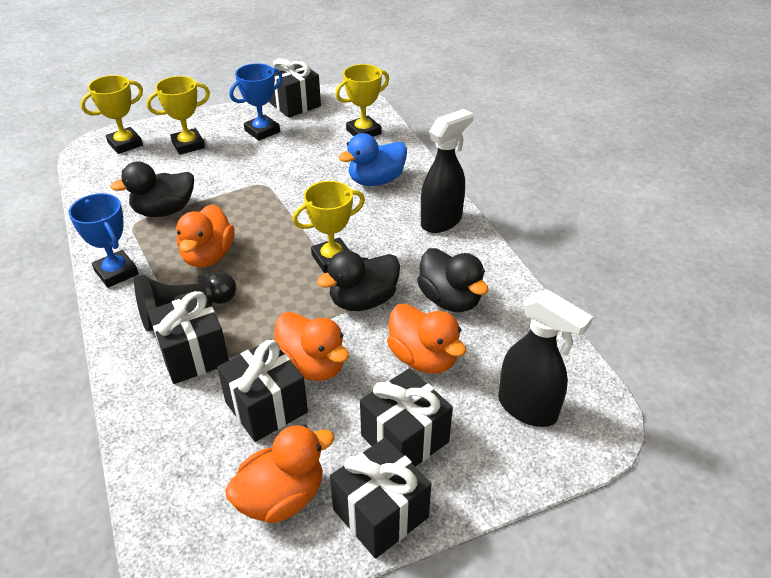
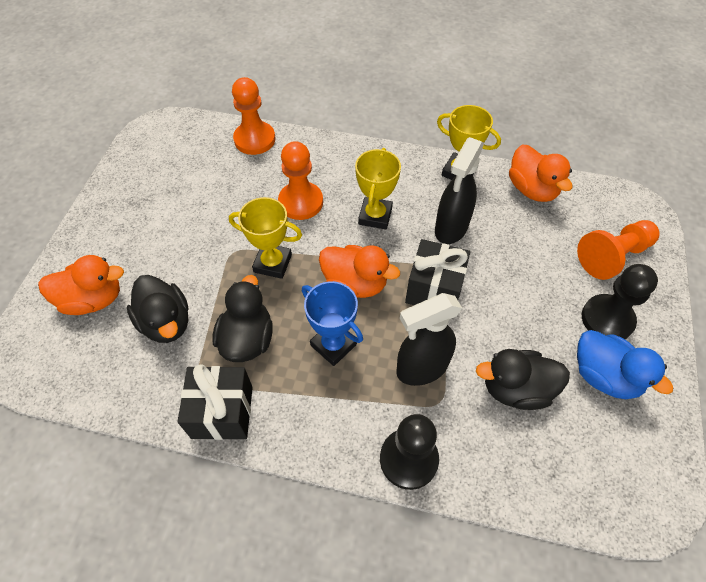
black gift: 5 -> 2
black pawn: 1 -> 2
blue trophy: 2 -> 1
orange duck: 4 -> 3
orange pawn: 0 -> 3
yellow trophy: 4 -> 3

